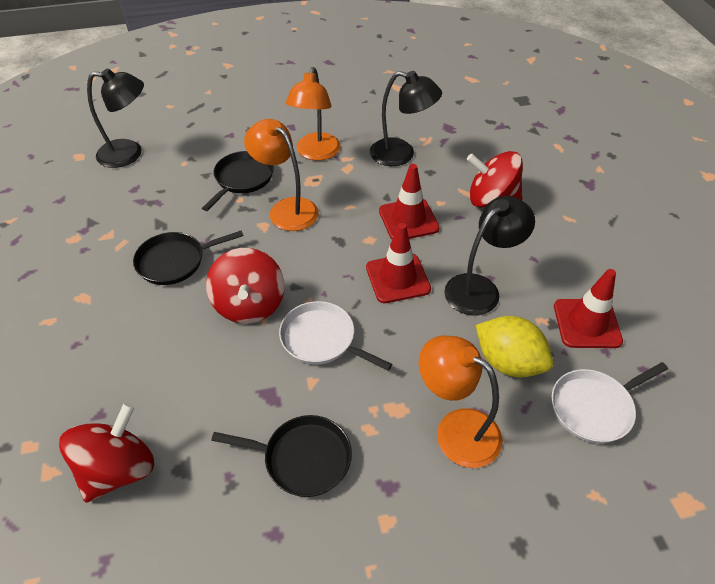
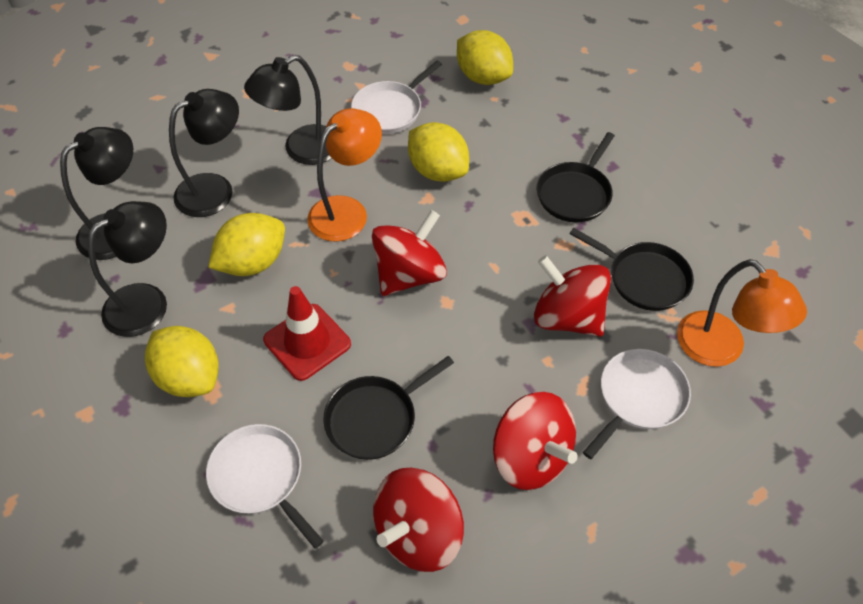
black lamp: 3 -> 4
orange lamp: 3 -> 2
red spinning top: 3 -> 4
red traffic cone: 3 -> 1
white pan: 2 -> 3
yellow lemon: 1 -> 4

